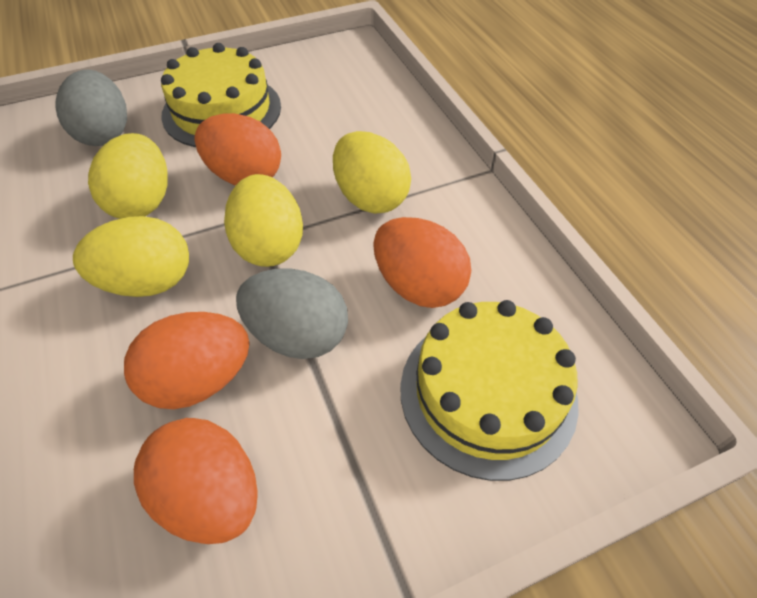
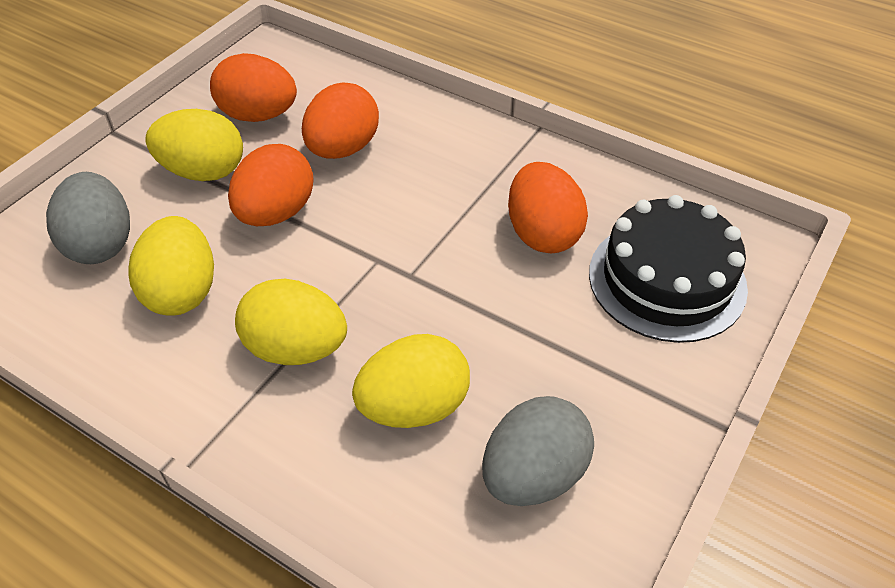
black cake: 0 -> 1
yellow cake: 2 -> 0

